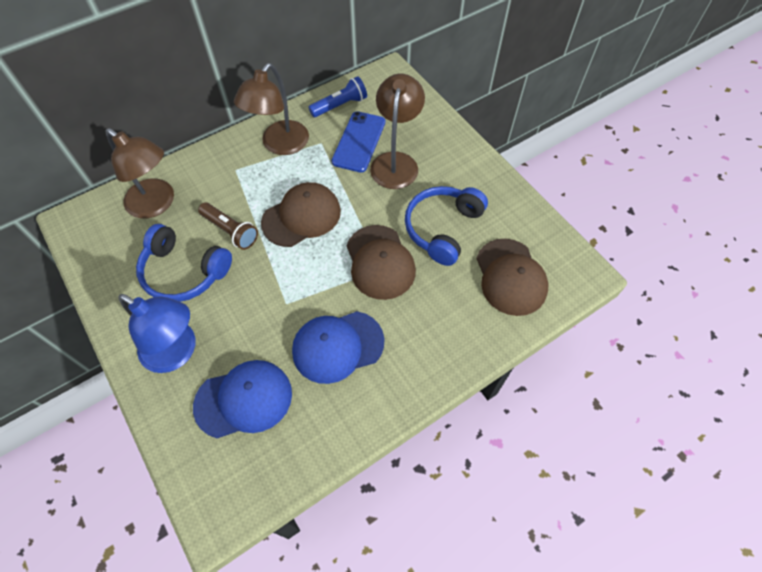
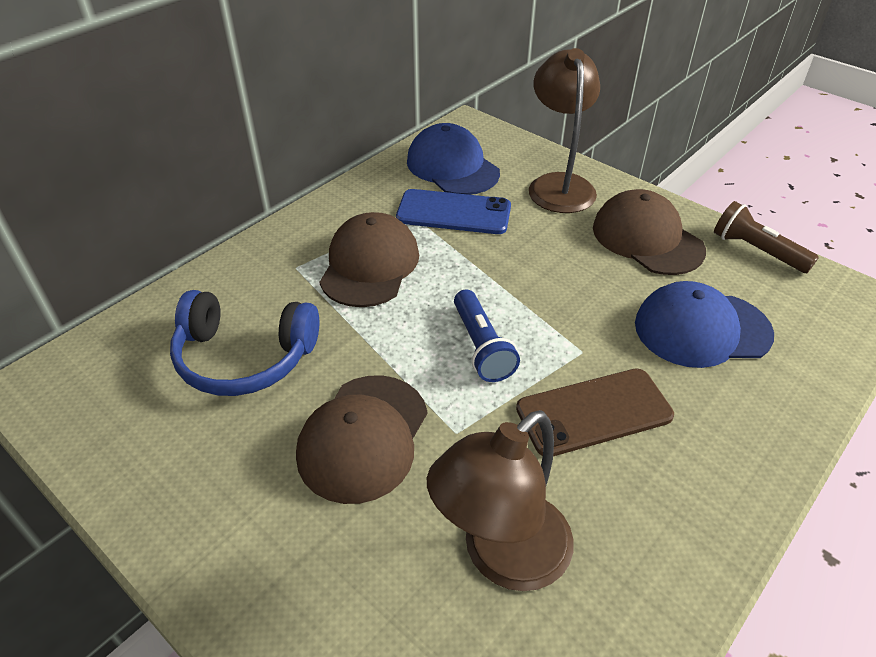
blue headphones: 2 -> 1
blue lamp: 1 -> 0
brown lamp: 3 -> 2
brown phone: 0 -> 1

